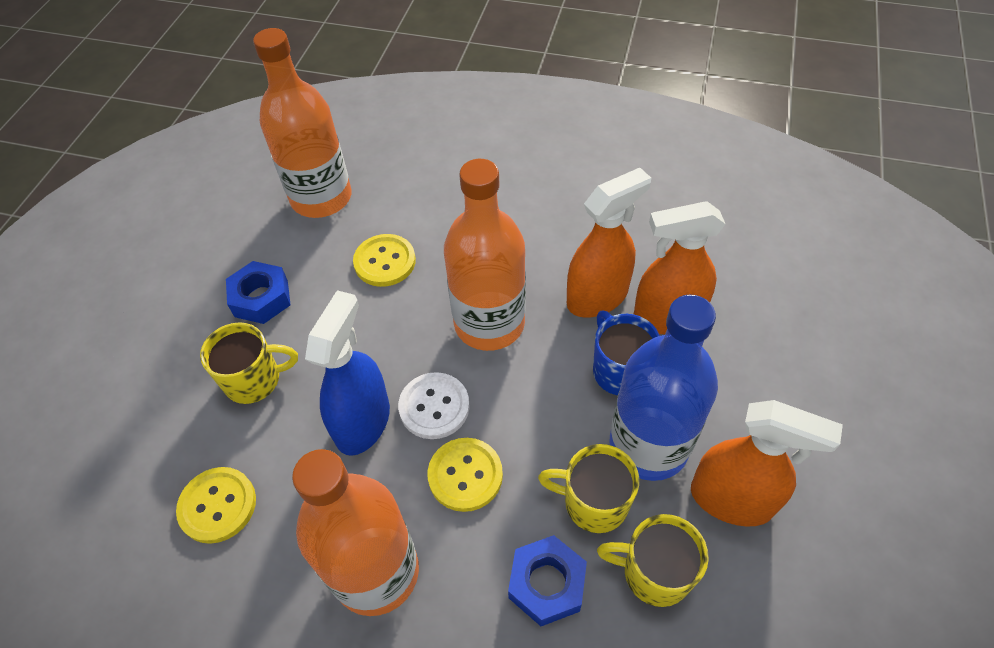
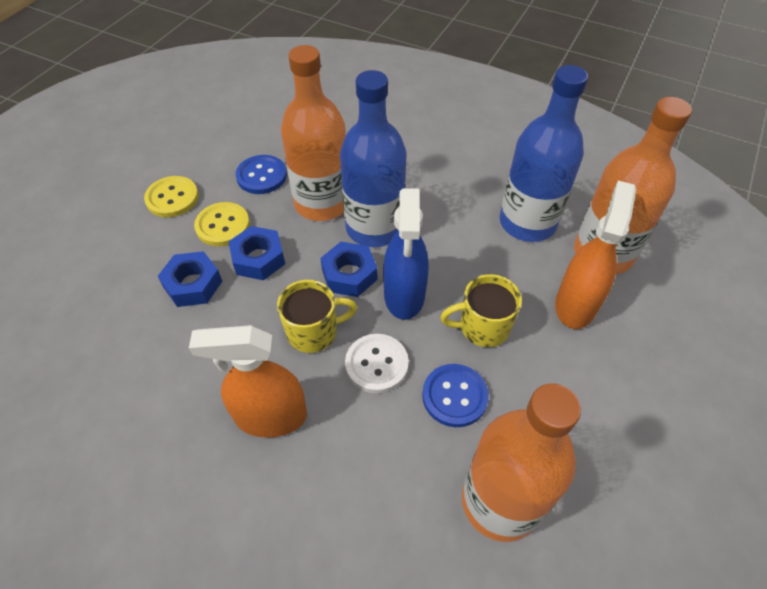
blue bottle: 1 -> 2
blue button: 0 -> 2
blue mug: 1 -> 0
blue nut: 2 -> 3
orange spray bottle: 3 -> 2
yellow button: 3 -> 2
yellow mug: 3 -> 2

